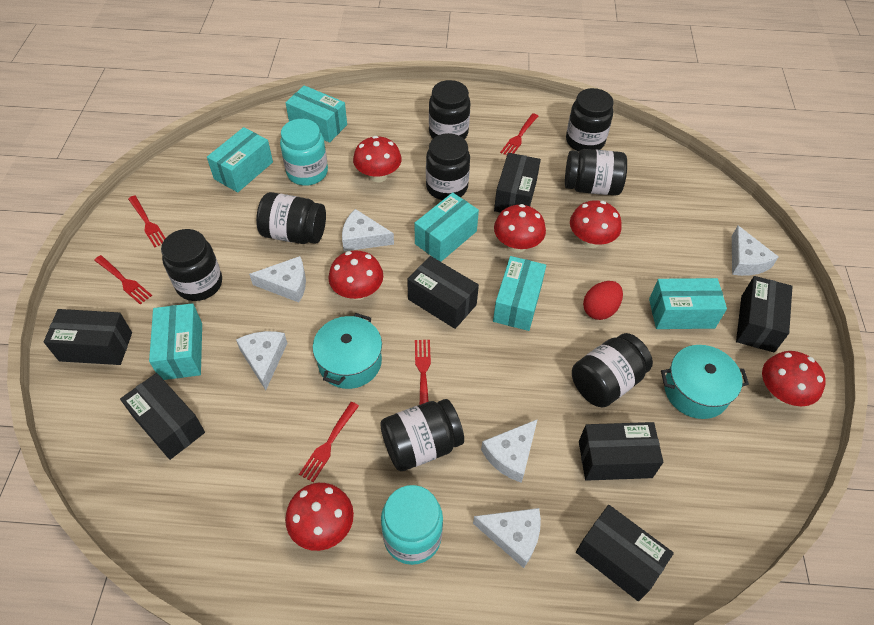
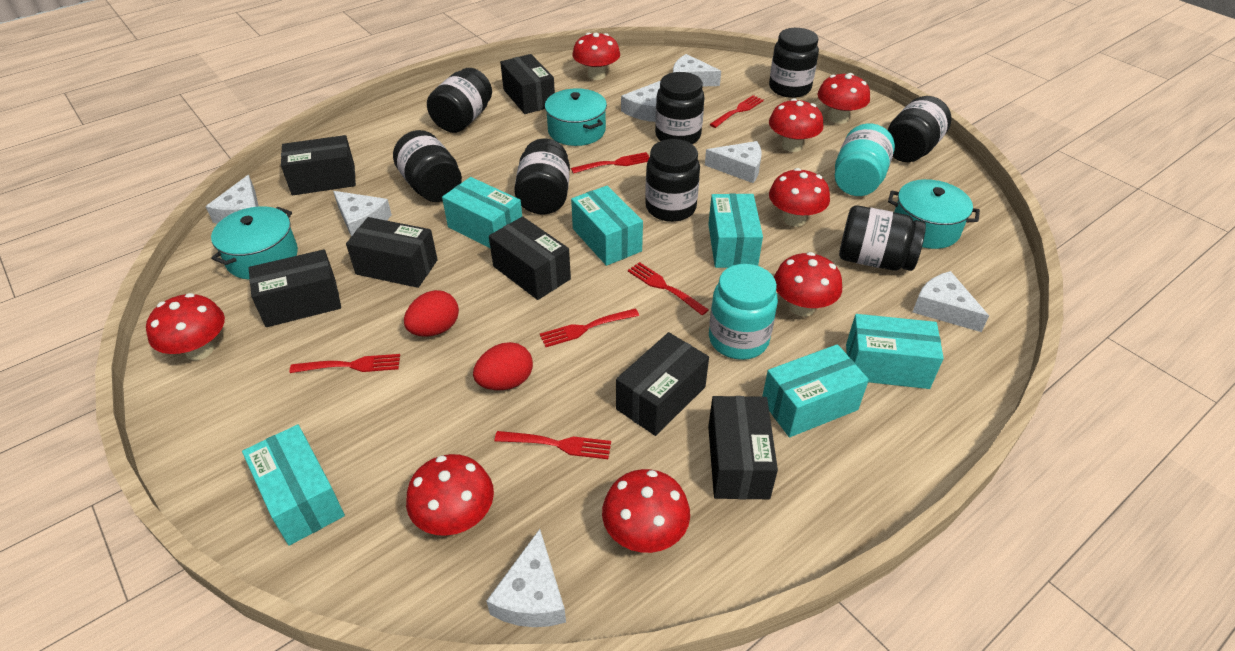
red egg: 1 -> 2
red fork: 5 -> 6
red mushroom: 6 -> 8
turquoise pot: 2 -> 3
white cheese: 6 -> 7

